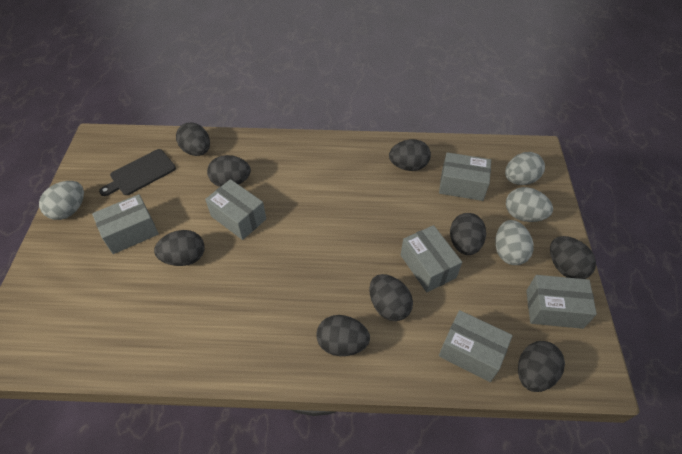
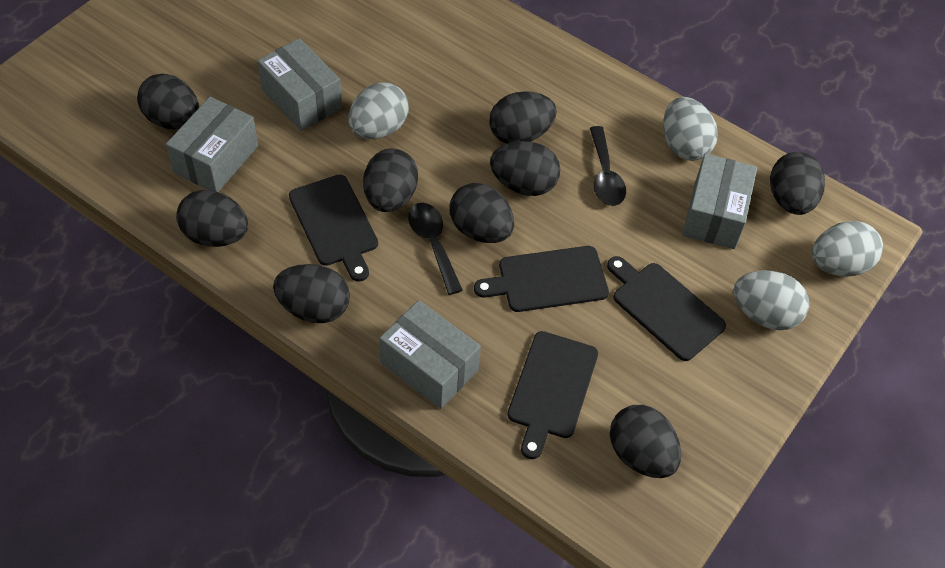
black cutting board: 1 -> 4
black spoon: 0 -> 2
grey box: 6 -> 4

